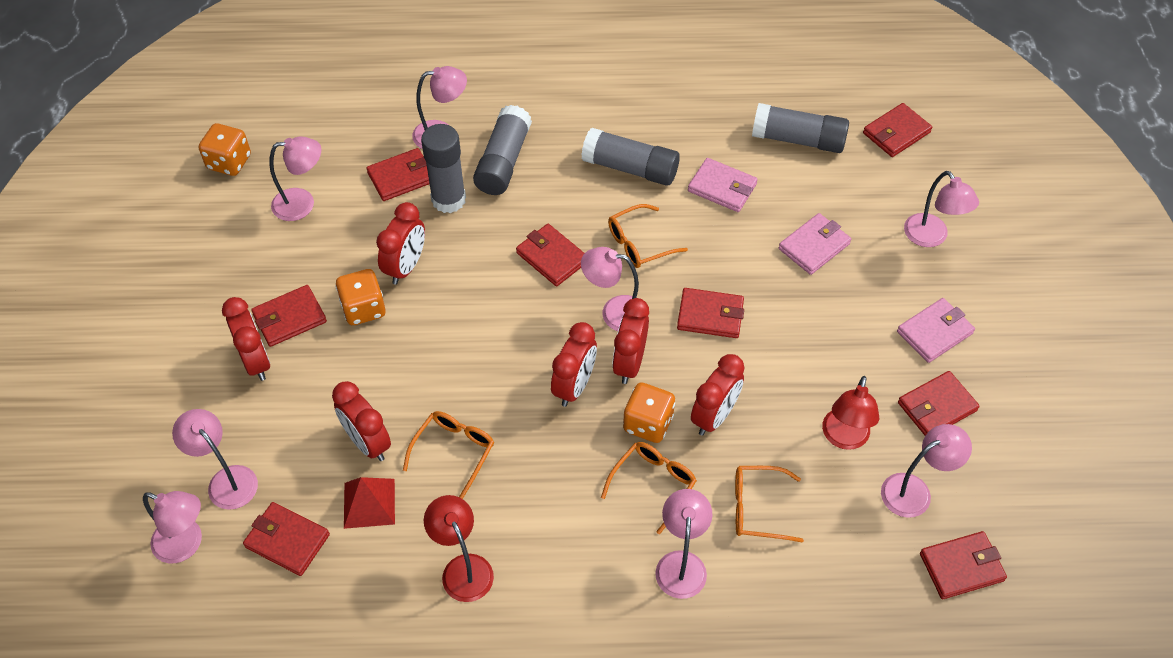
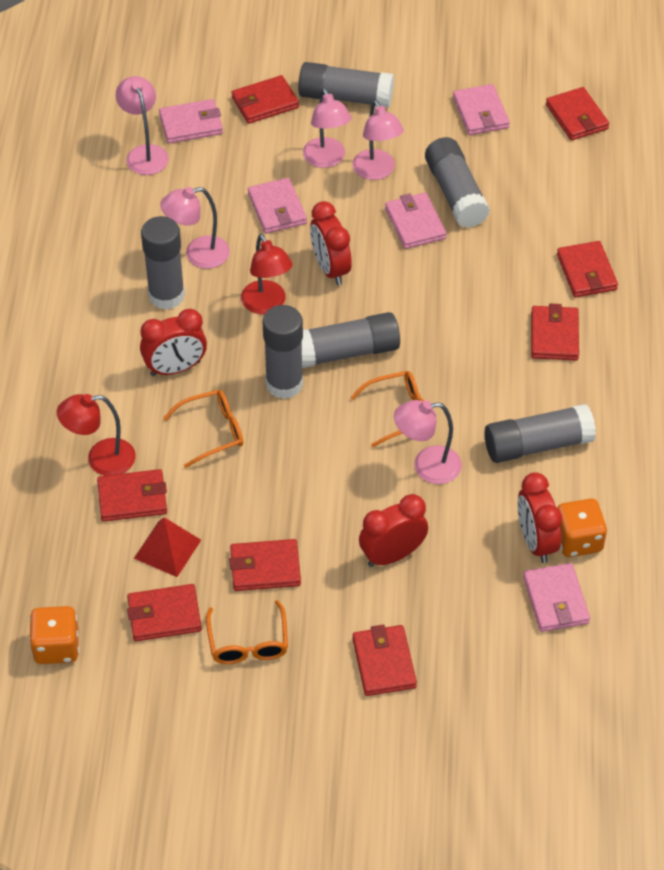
grey glue stick: 4 -> 6
orange dice: 3 -> 2
orange glasses: 4 -> 3
pink lamp: 8 -> 5
pink wallet: 3 -> 5
red clock: 6 -> 4

